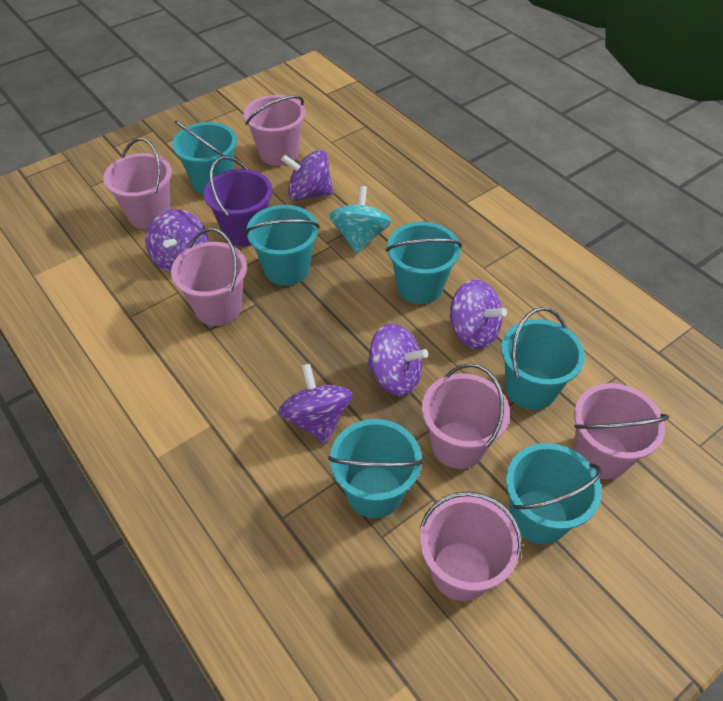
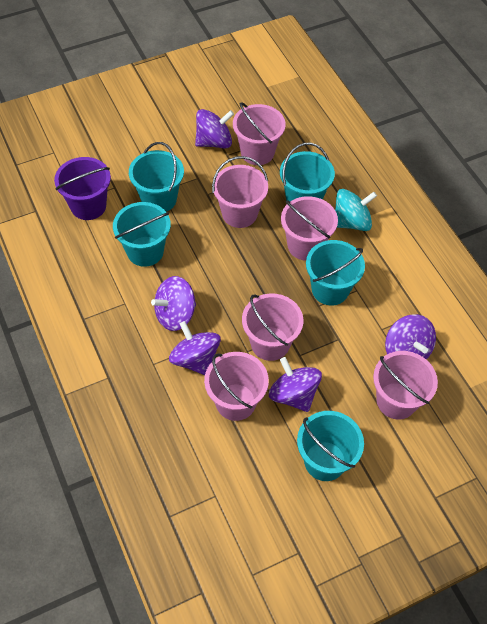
turquoise bucket: 6 -> 5

